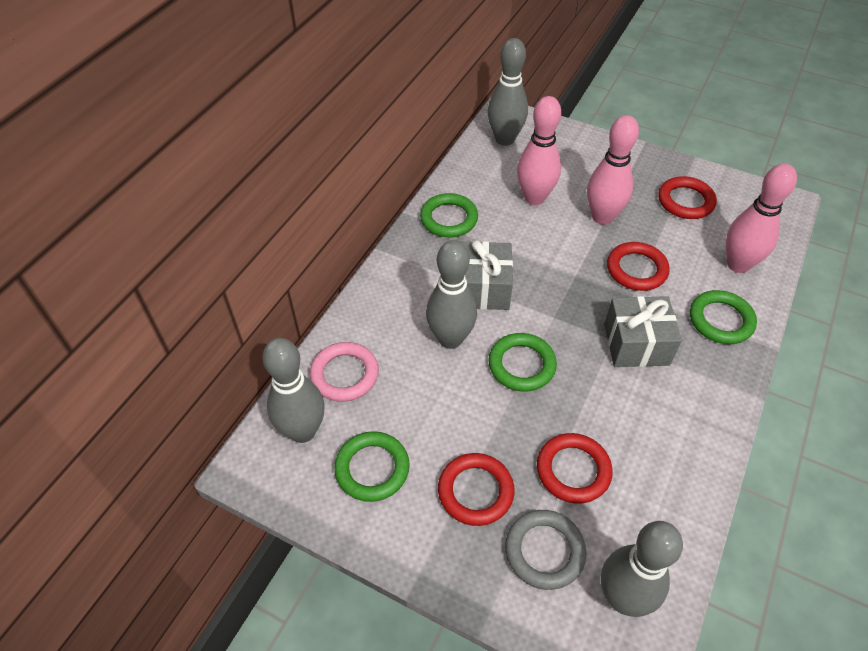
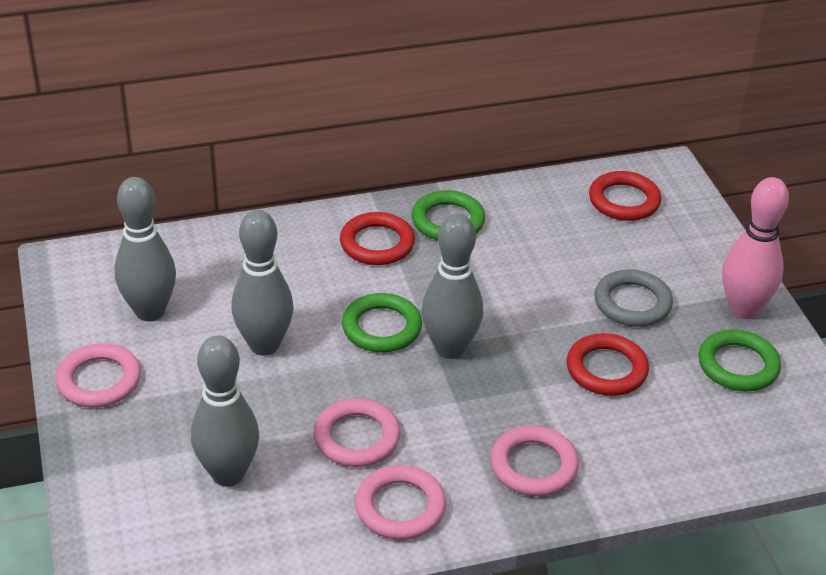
green ring: 4 -> 3
grey gift: 2 -> 0
pink bowling pin: 3 -> 1
pink ring: 1 -> 4
red ring: 4 -> 3

